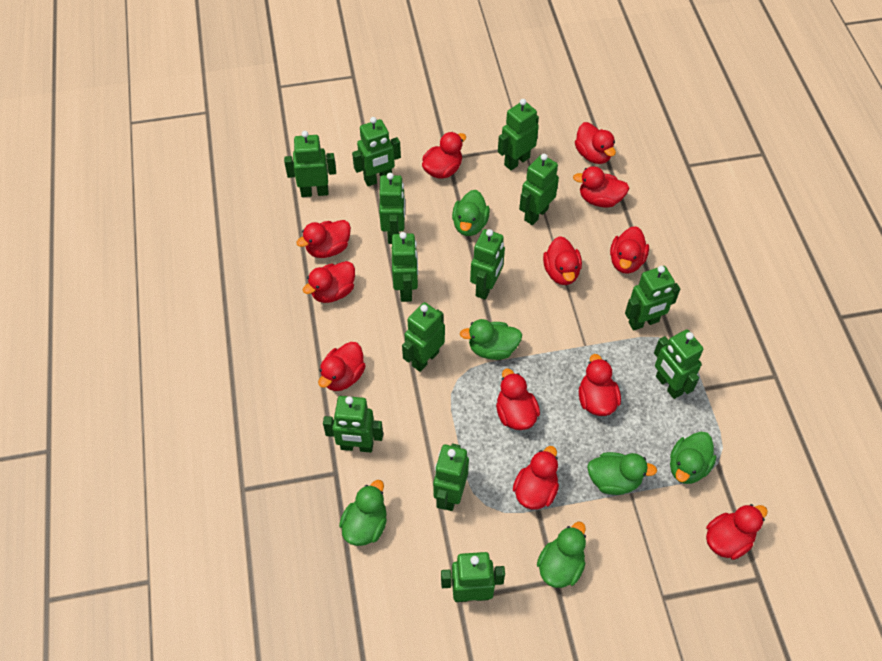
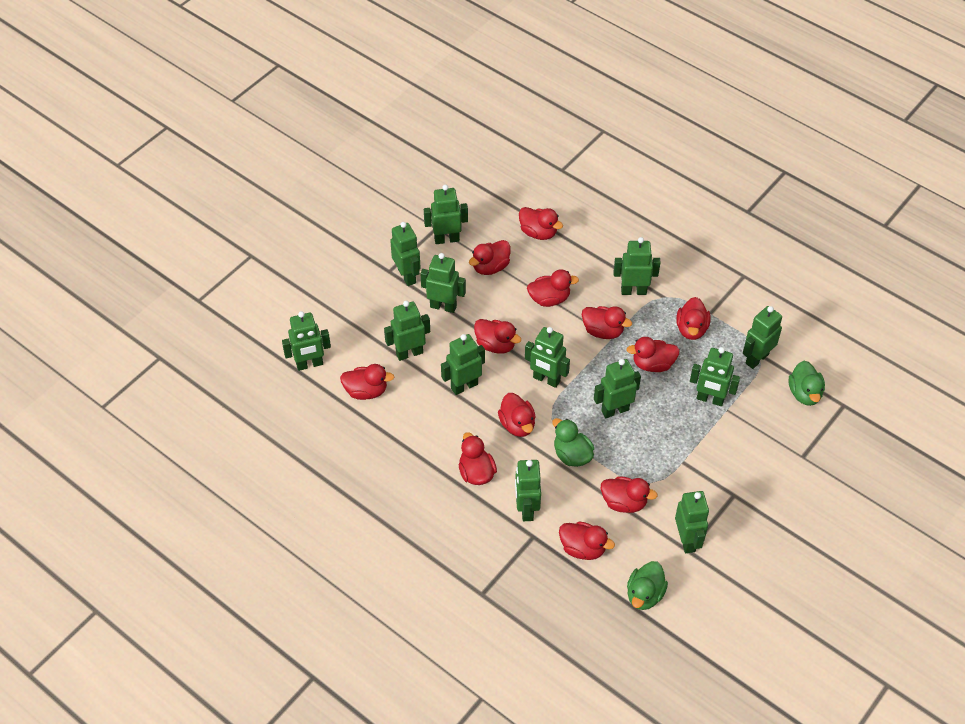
green duck: 6 -> 3

